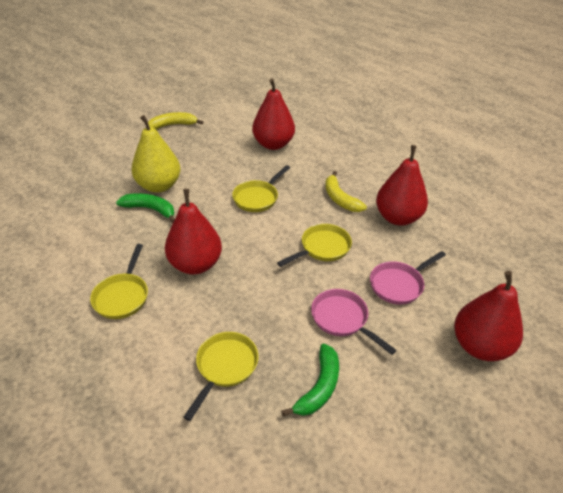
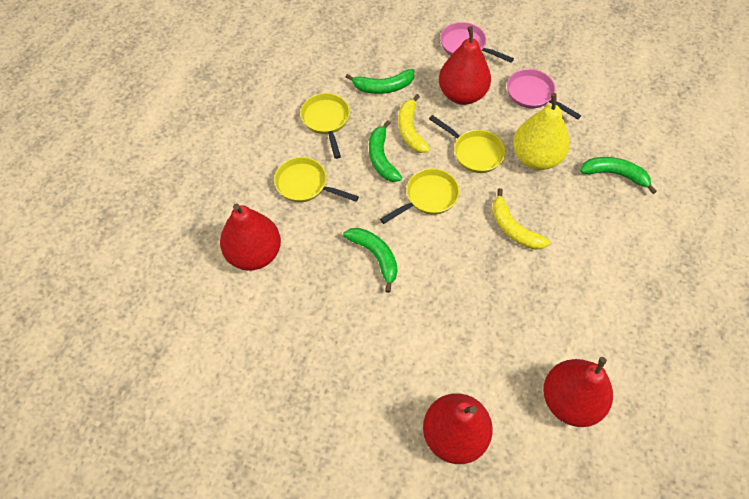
green banana: 2 -> 4

